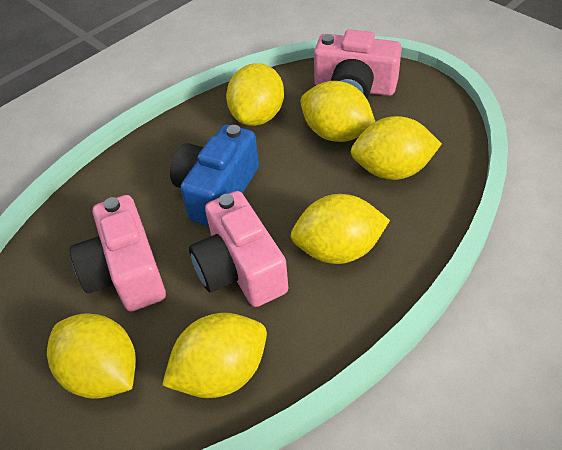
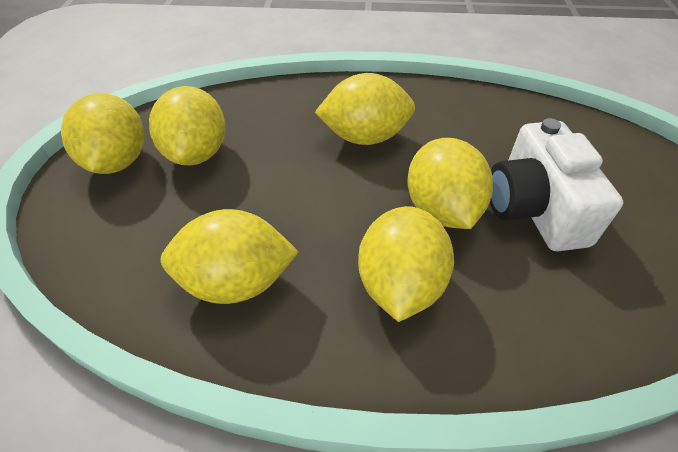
blue camera: 1 -> 0
pink camera: 3 -> 0
white camera: 0 -> 1

